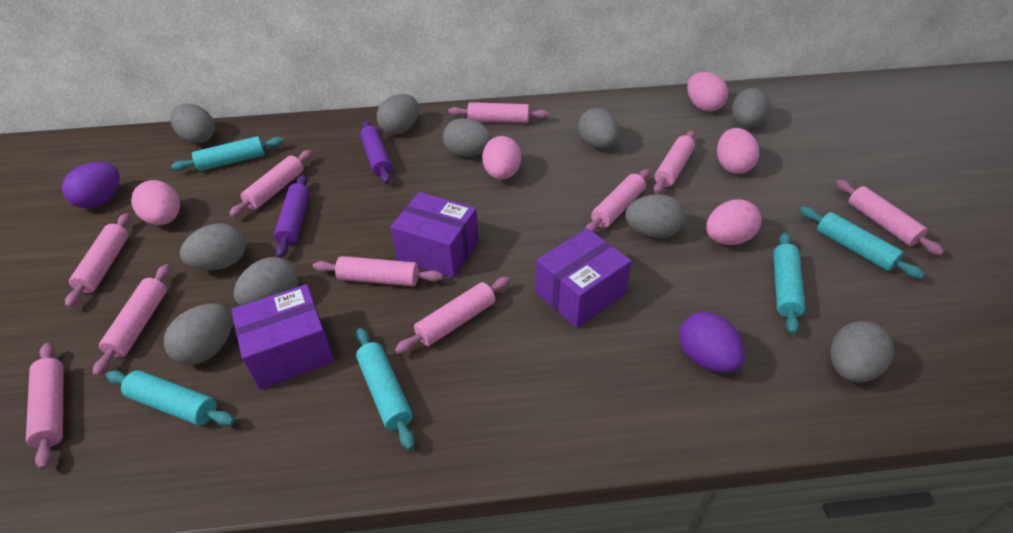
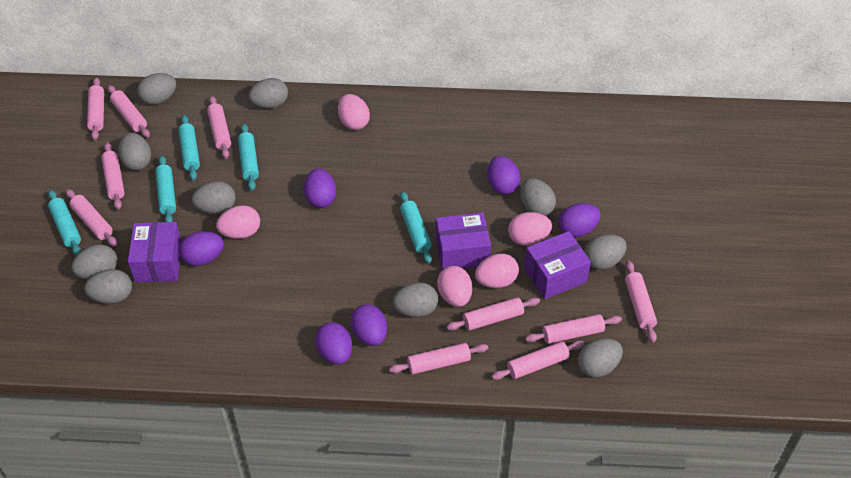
purple egg: 2 -> 6
purple rolling pin: 2 -> 0

